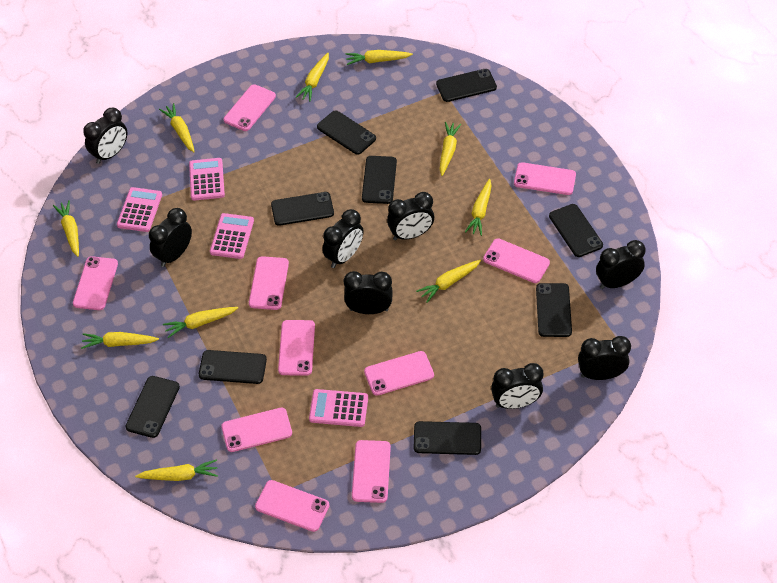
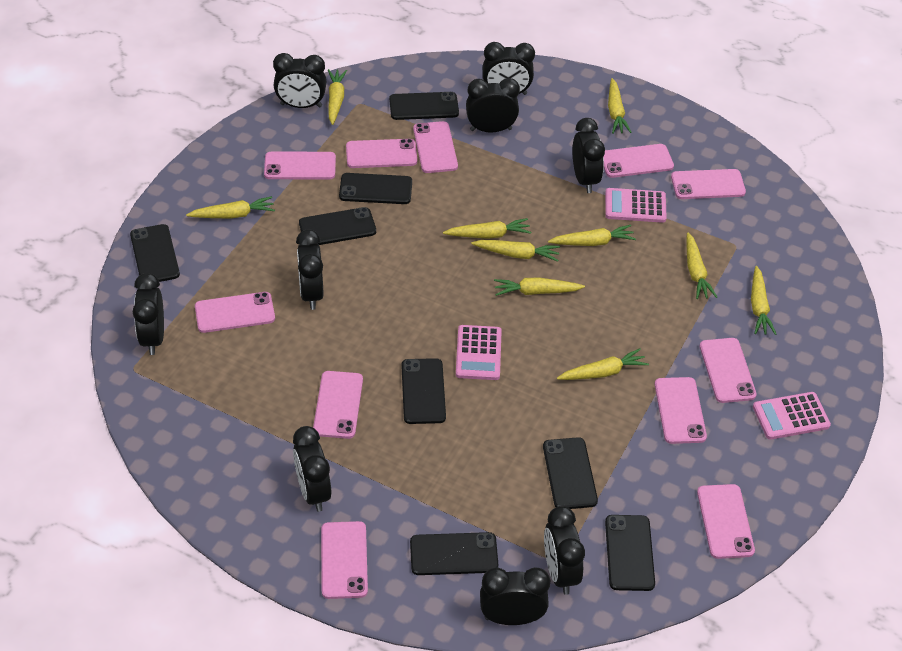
black clock: 8 -> 9
black phone: 9 -> 8
pink calculator: 4 -> 3
pink phone: 10 -> 11

